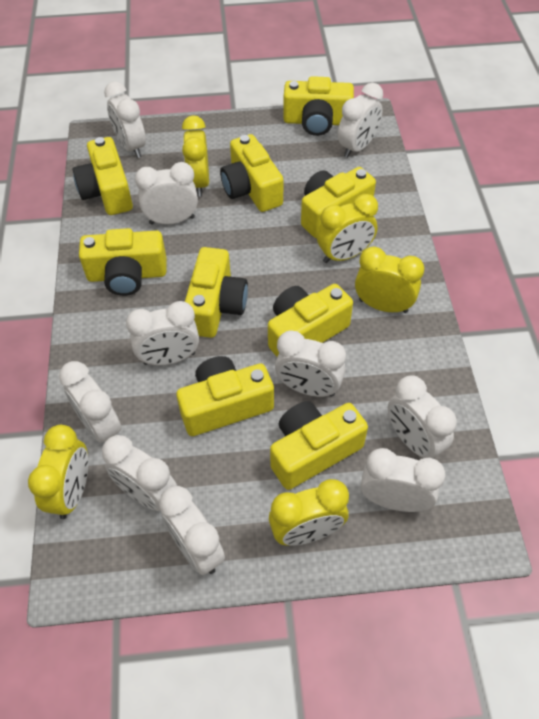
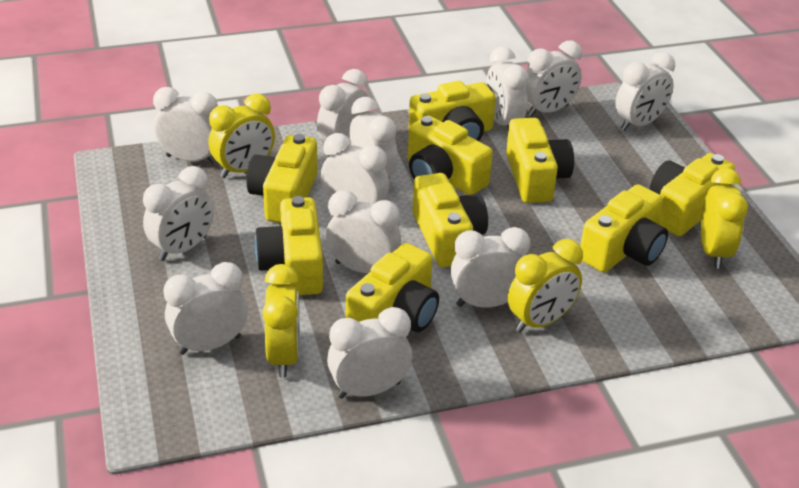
white clock: 10 -> 12
yellow clock: 5 -> 4

